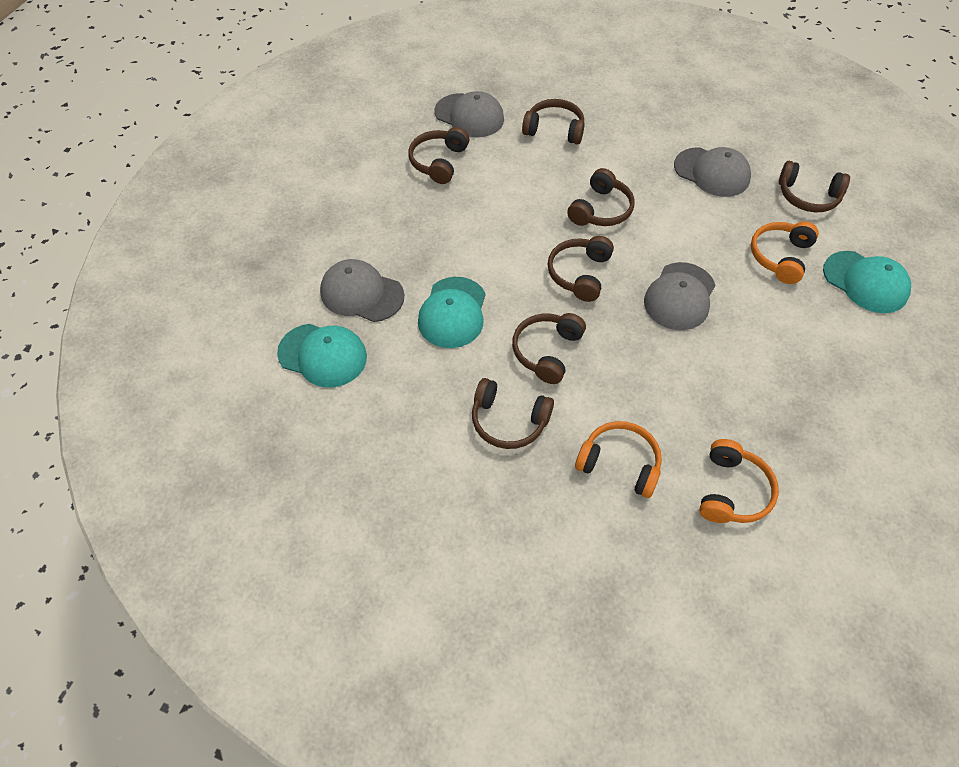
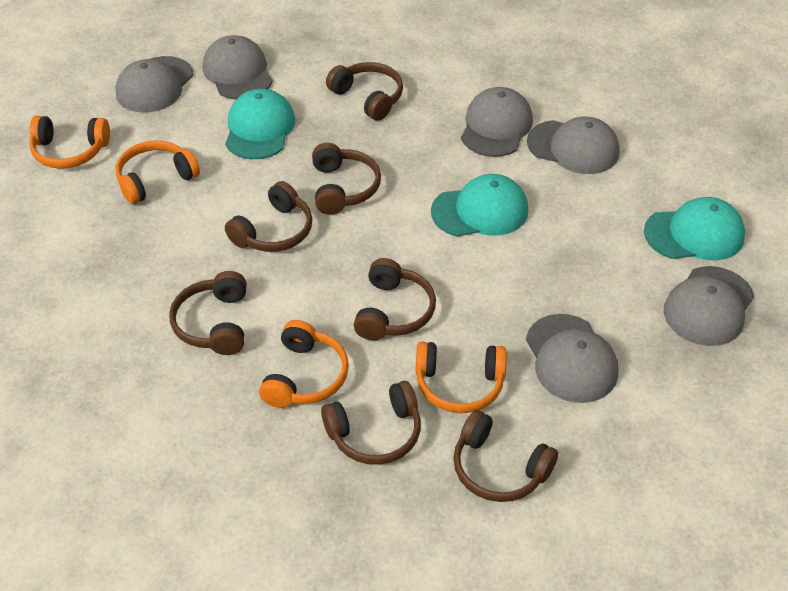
grey cap: 4 -> 6
orange headphones: 3 -> 4

